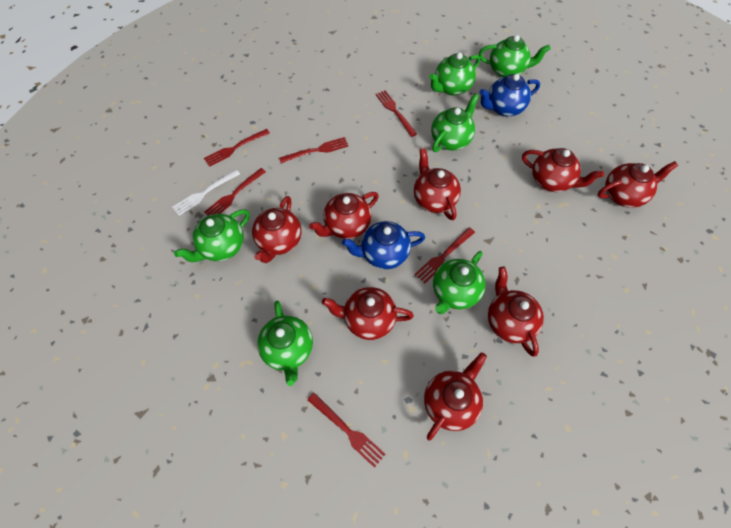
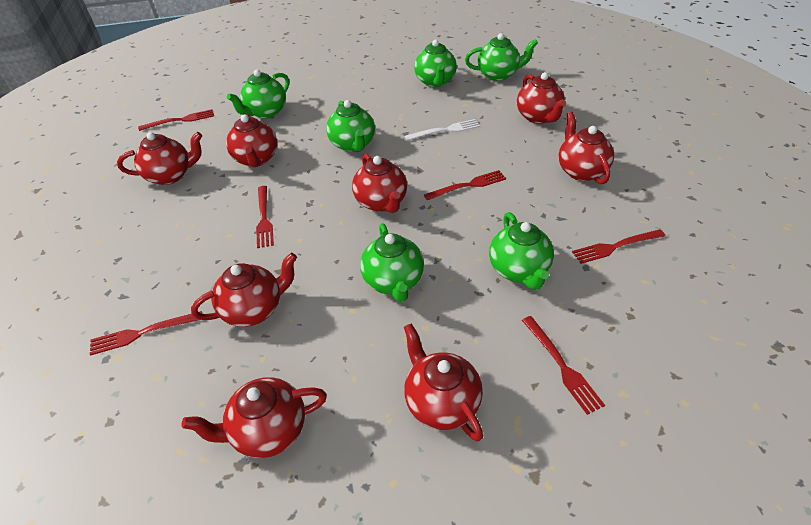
blue teapot: 2 -> 0

